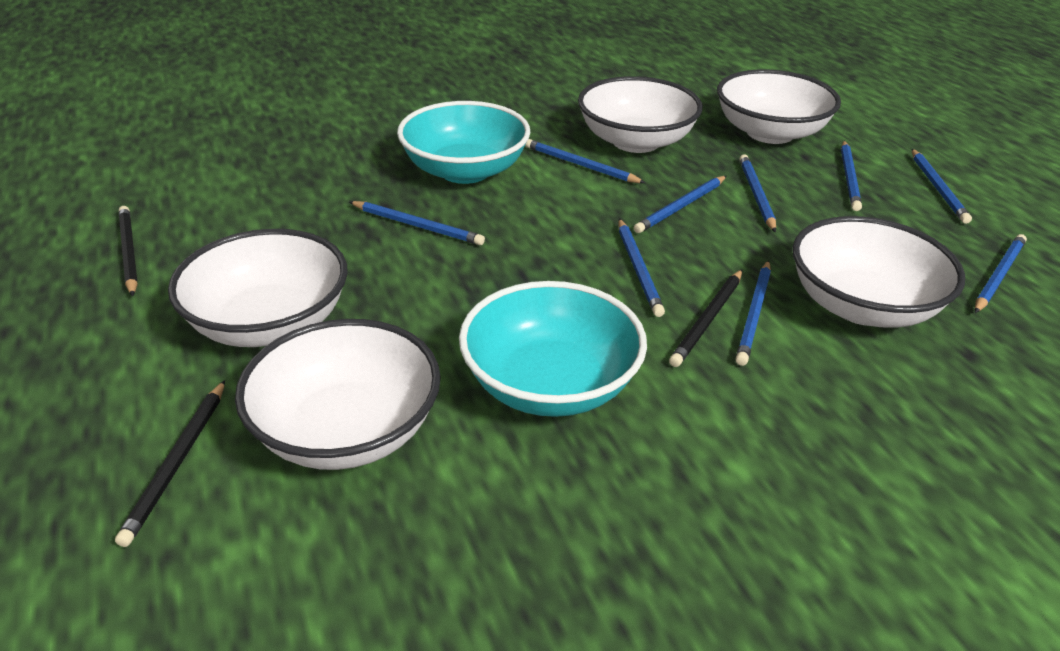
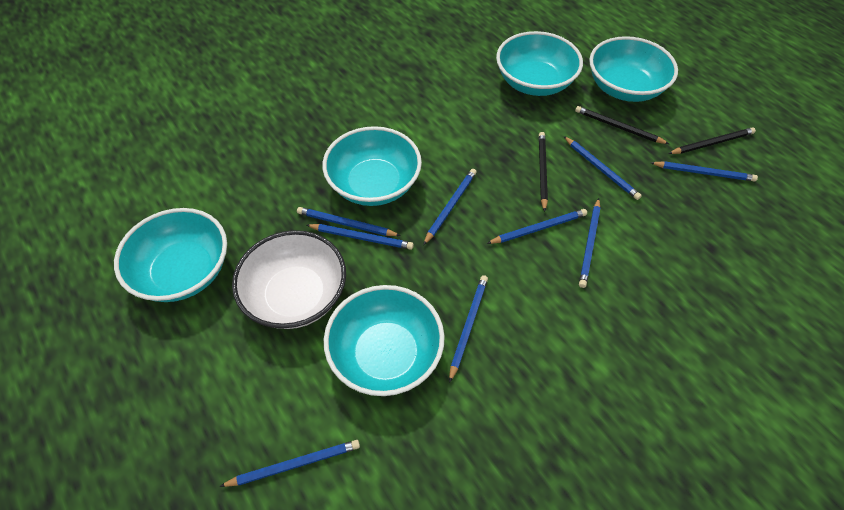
turquoise bowl: 2 -> 5
white bowl: 5 -> 1

